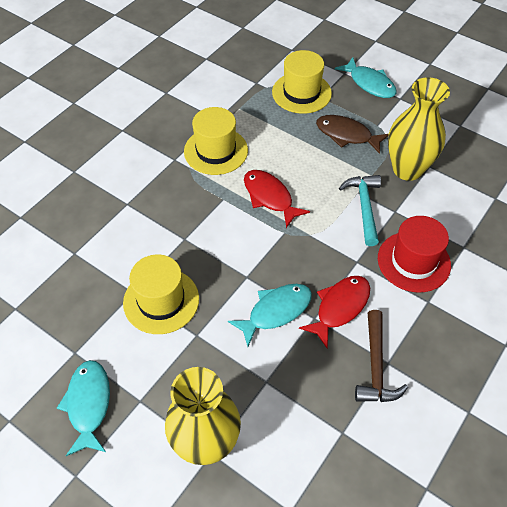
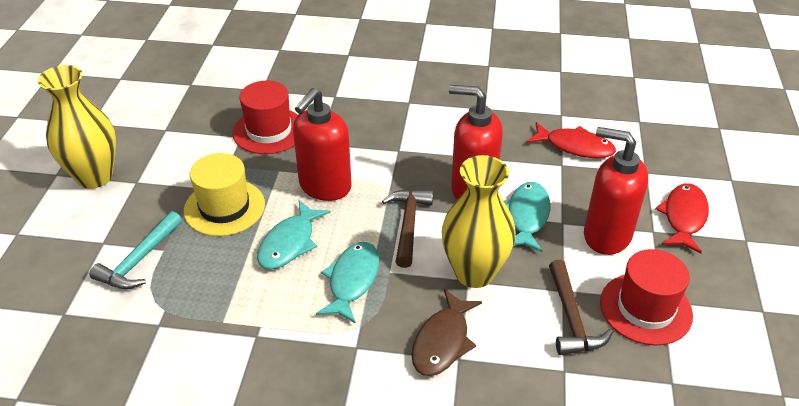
brown hammer: 1 -> 2
red hat: 1 -> 2
red soap dispenser: 0 -> 3
yellow hat: 3 -> 1

